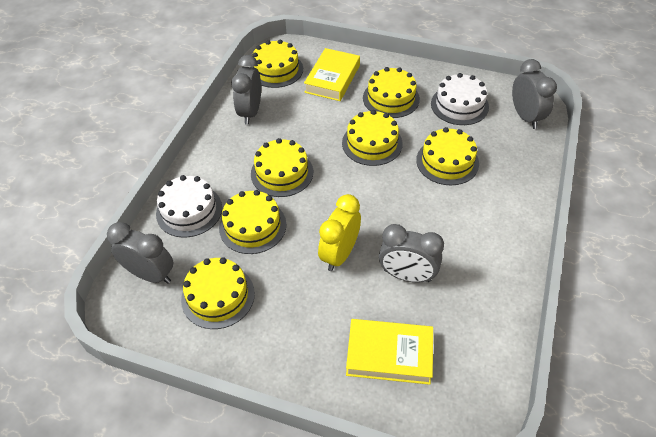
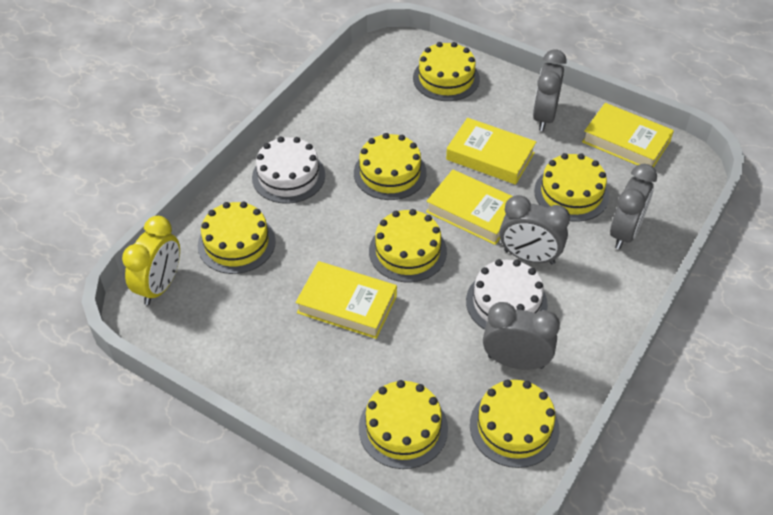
yellow book: 2 -> 4

